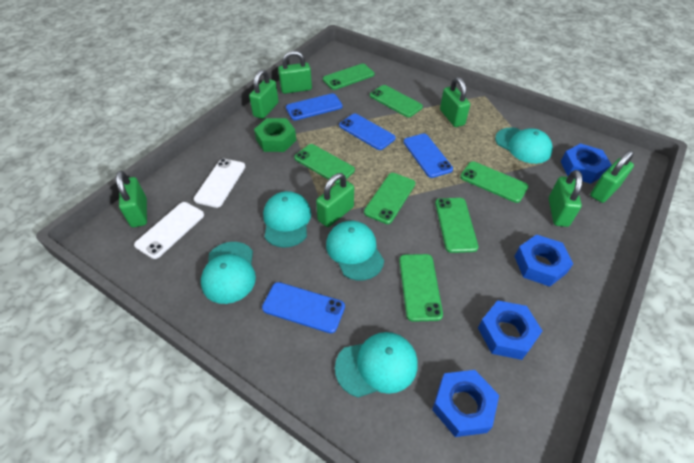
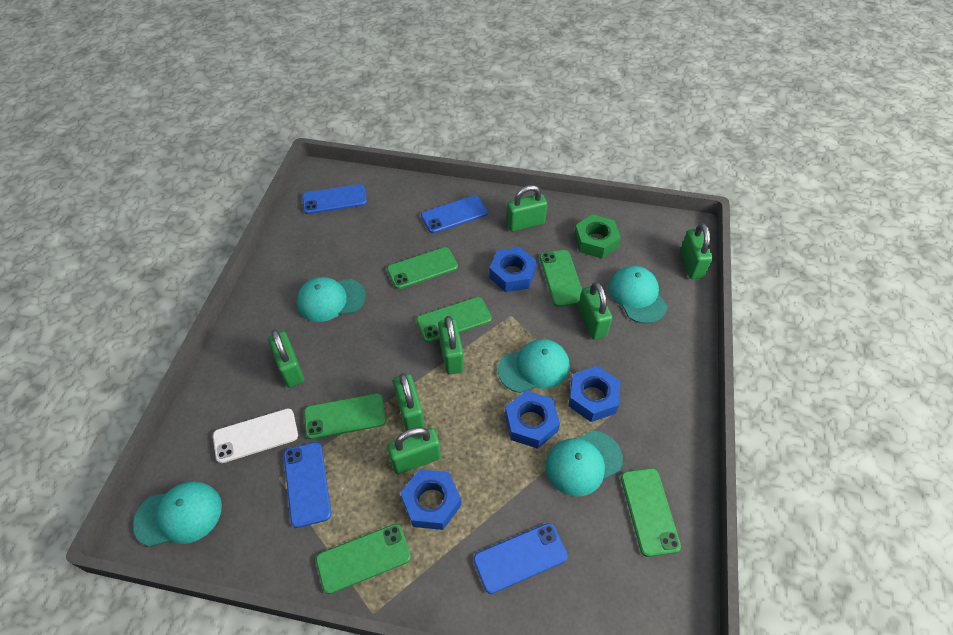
green phone: 7 -> 6
white phone: 2 -> 1

